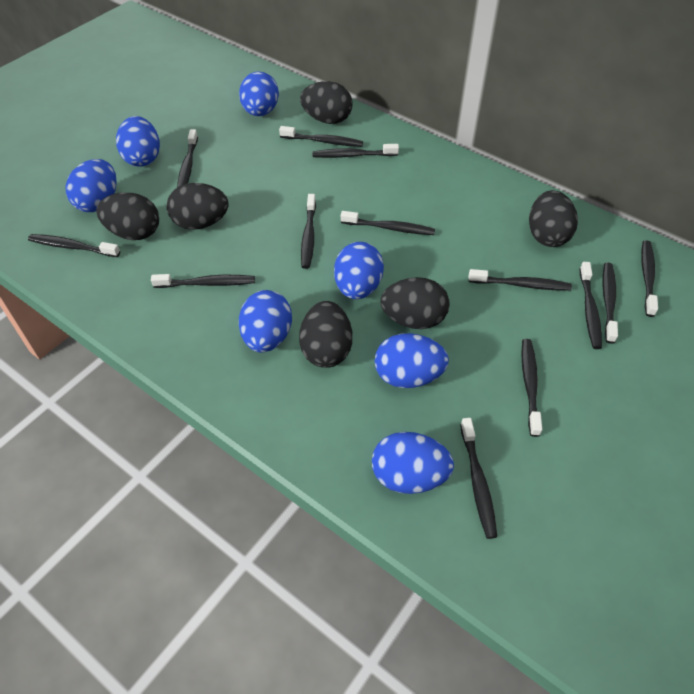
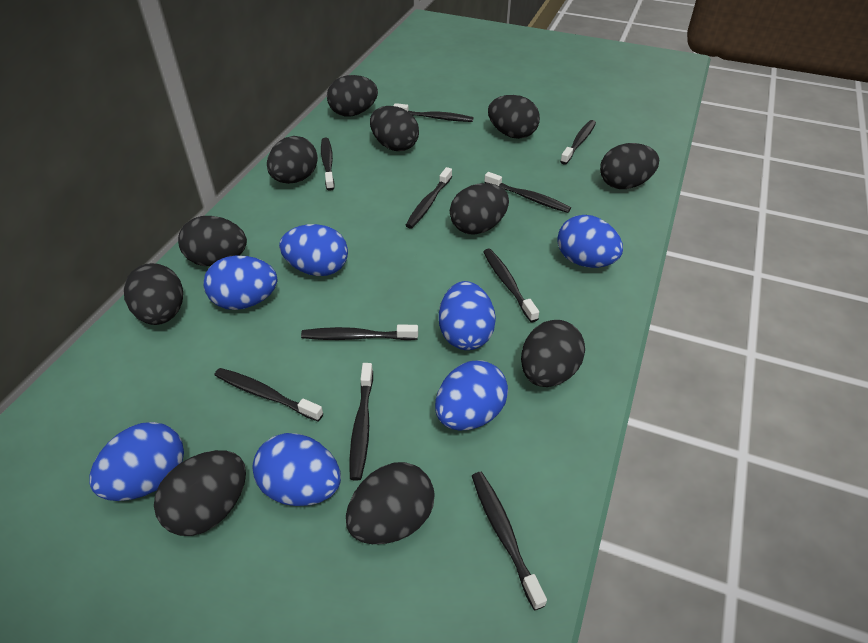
black egg: 6 -> 11
black toothbrush: 13 -> 10

